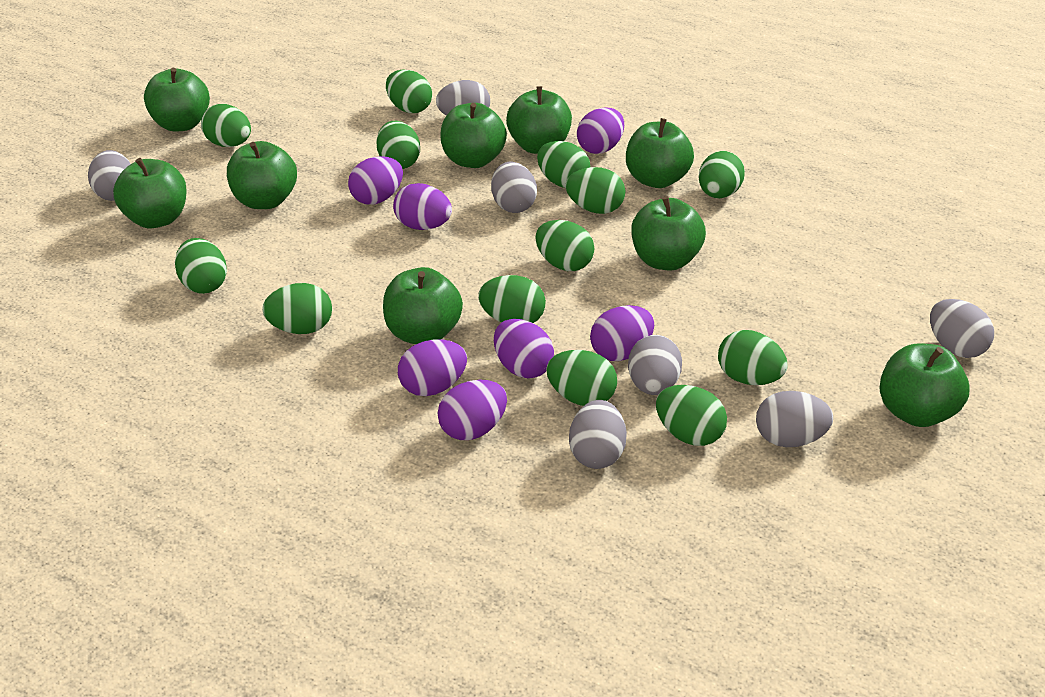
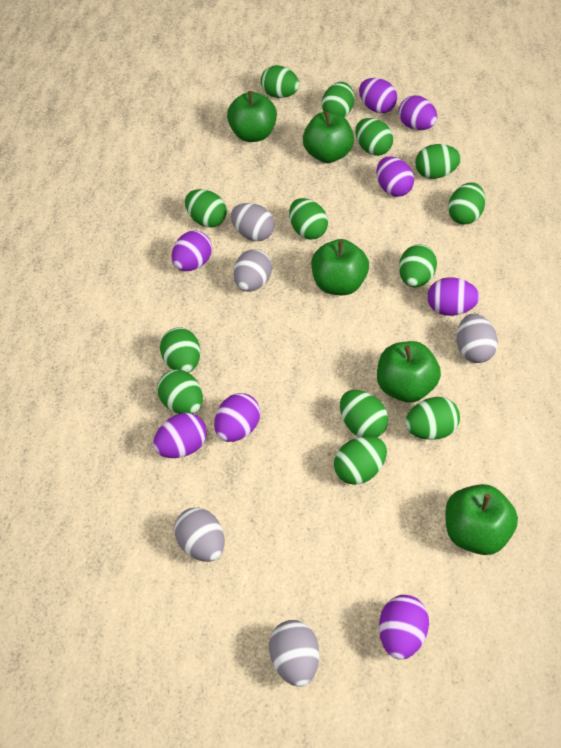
green apple: 9 -> 5
grey egg: 7 -> 5
purple egg: 7 -> 8

